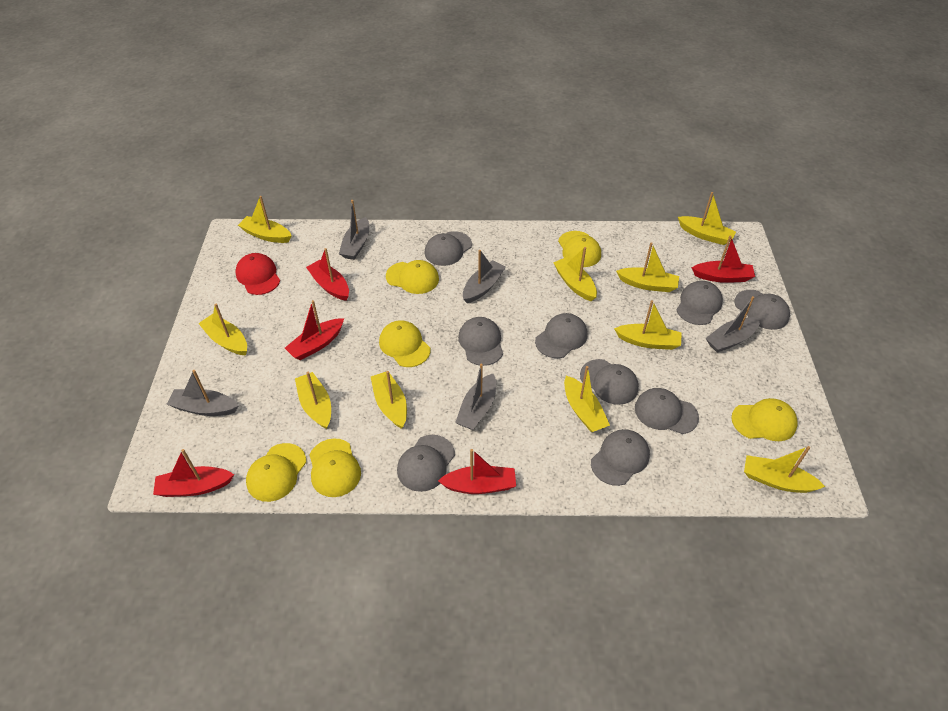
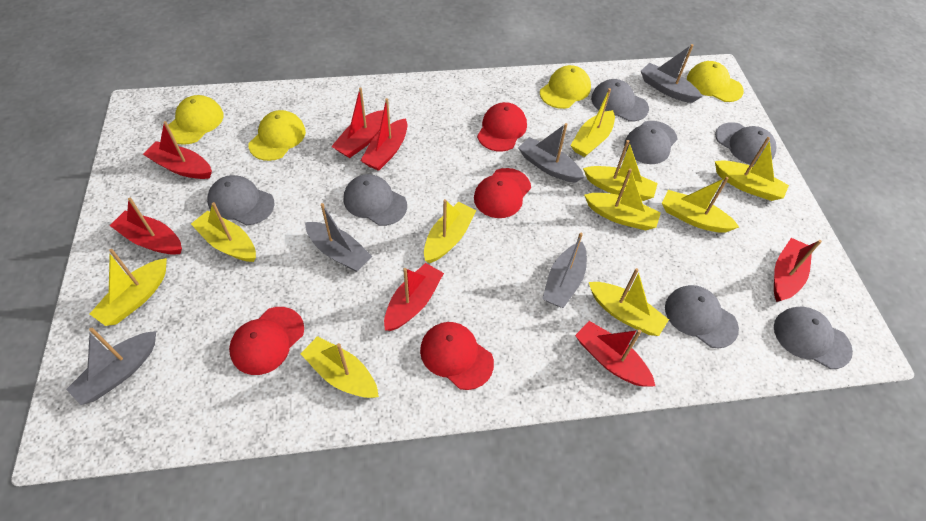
grey cap: 9 -> 7
red boat: 5 -> 7
red cap: 1 -> 4
yellow cap: 6 -> 4

